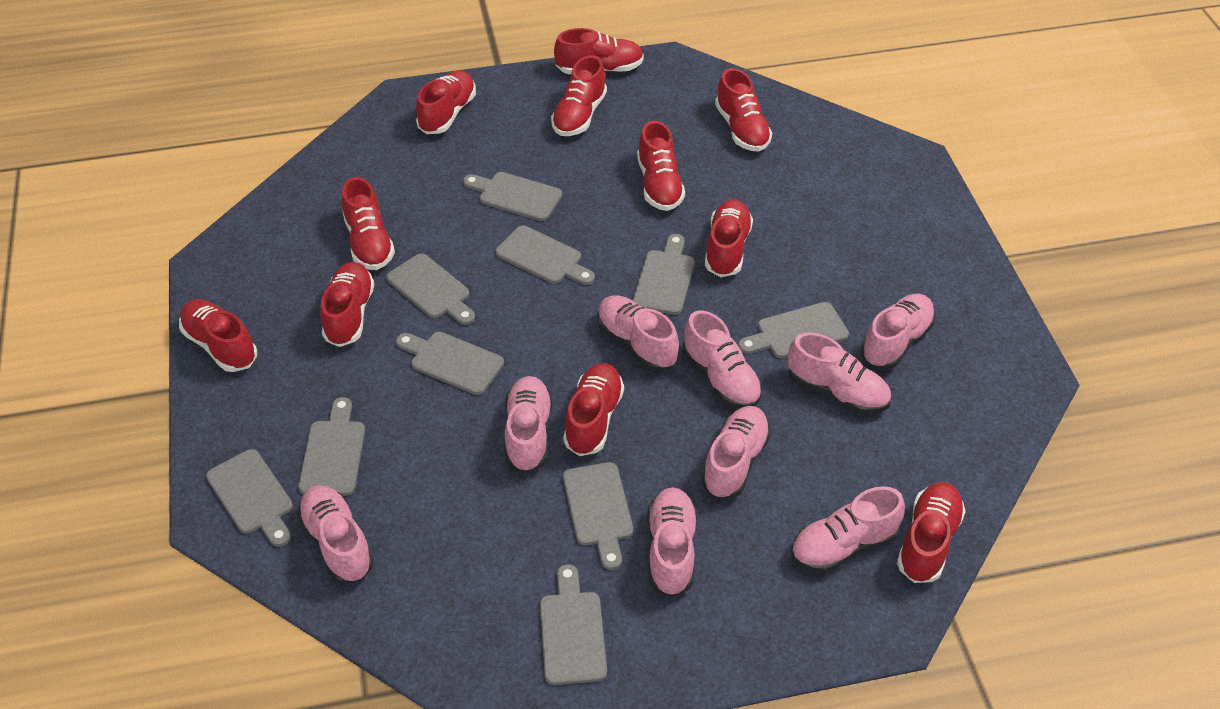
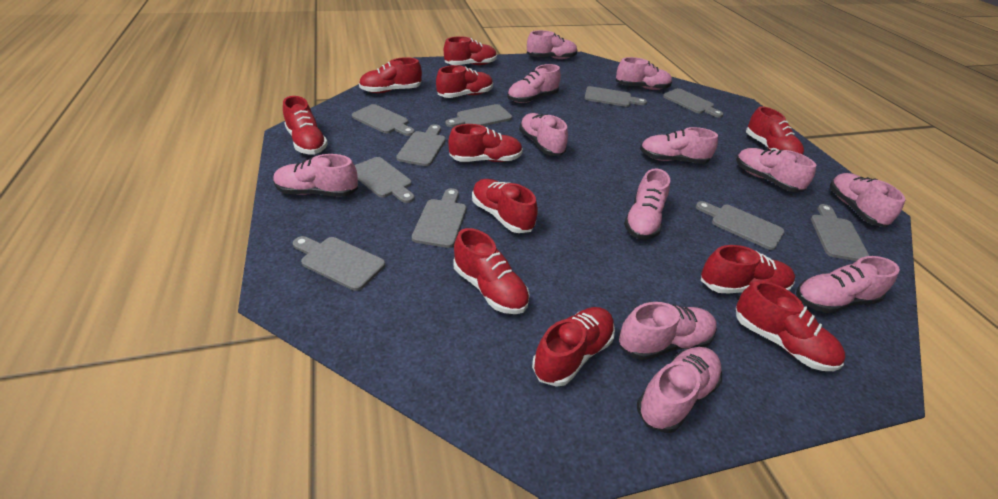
pink shoe: 9 -> 12

